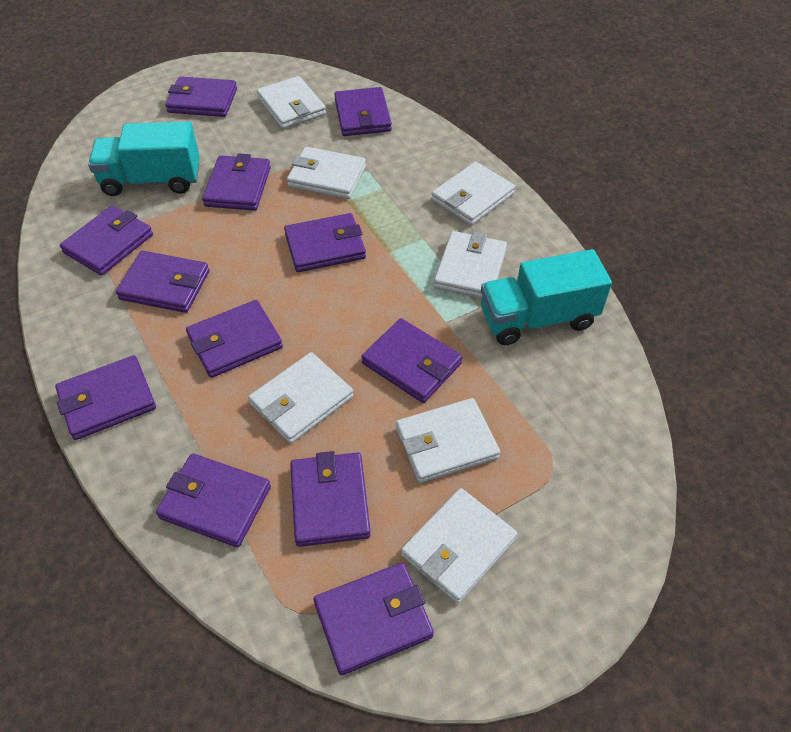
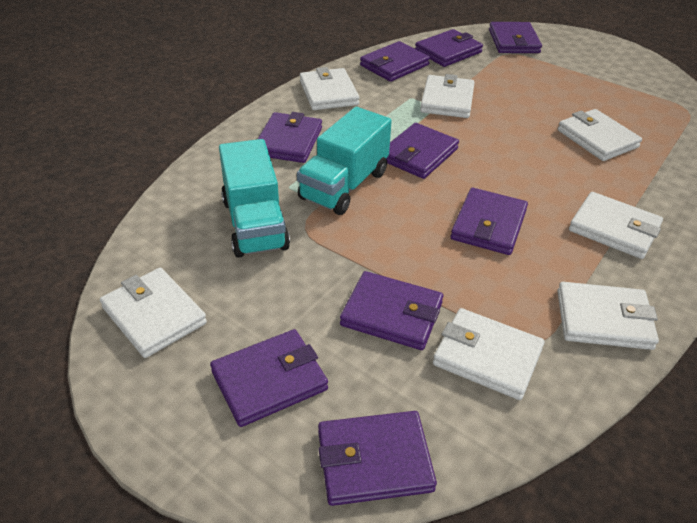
purple wallet: 12 -> 9

